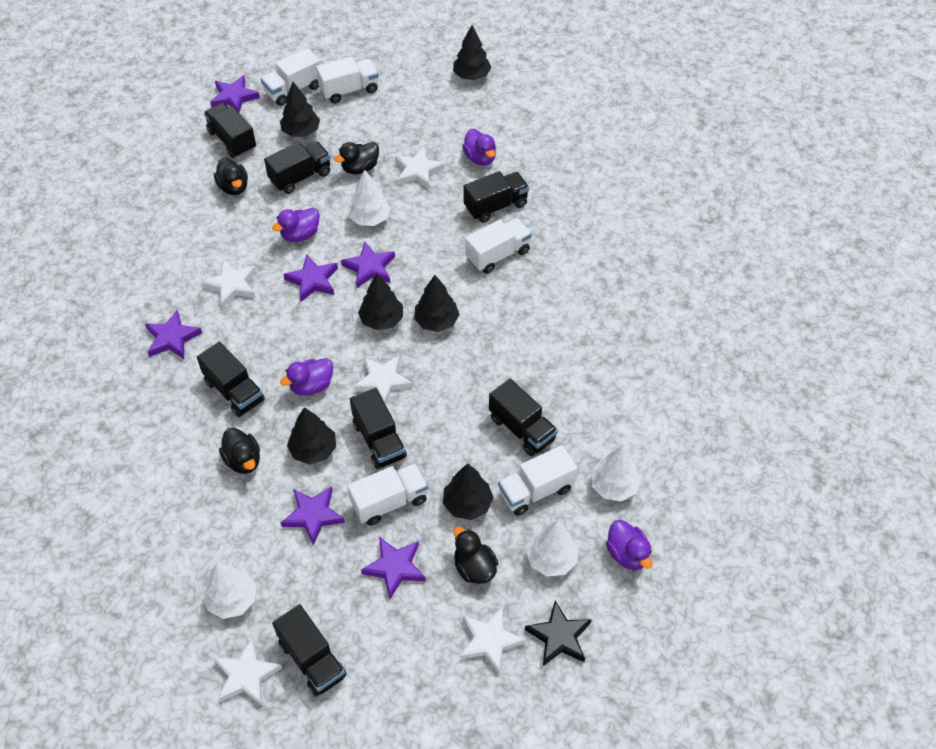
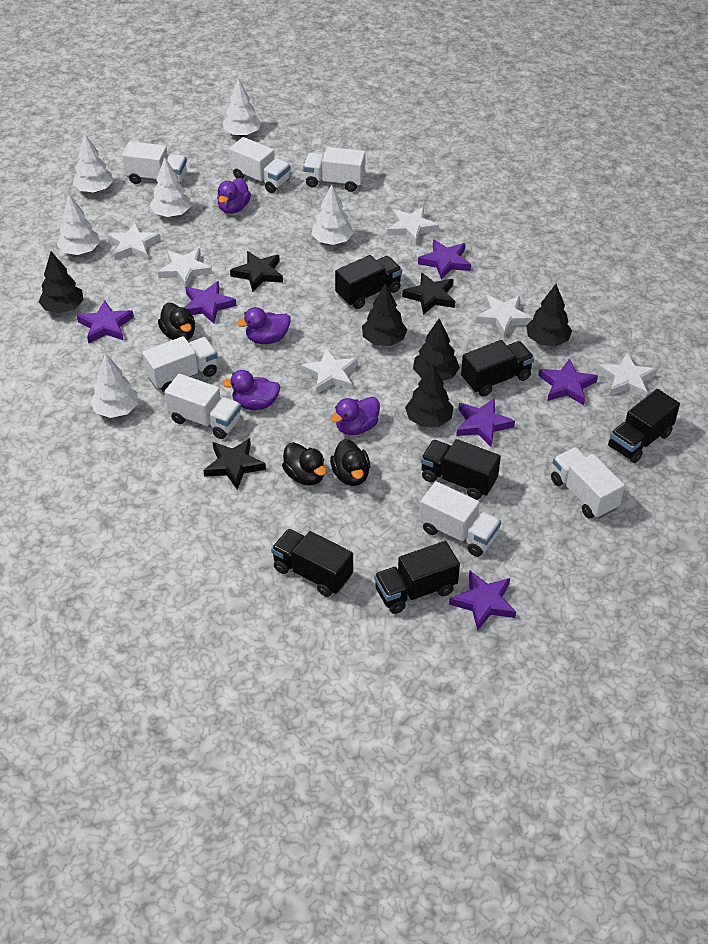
black duck: 4 -> 3
black star: 1 -> 3
black tree: 6 -> 5
black truck: 7 -> 6
white star: 5 -> 6
white tree: 4 -> 6
white truck: 5 -> 7

